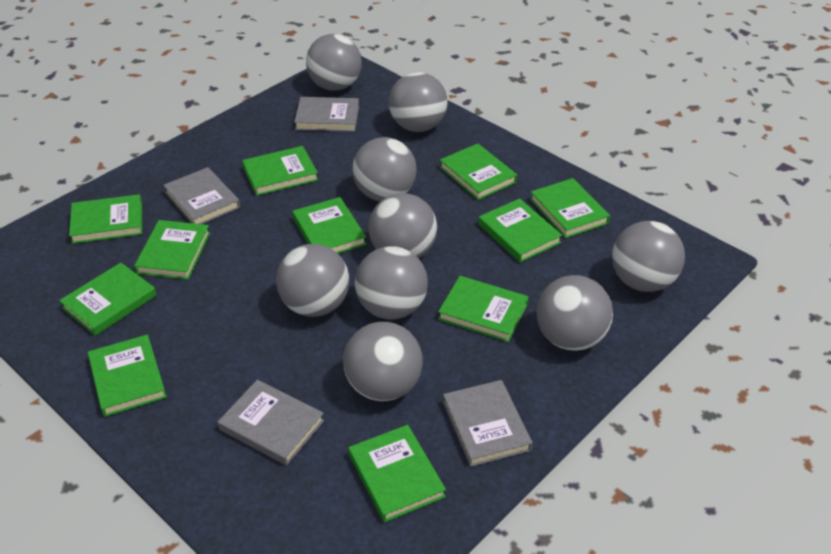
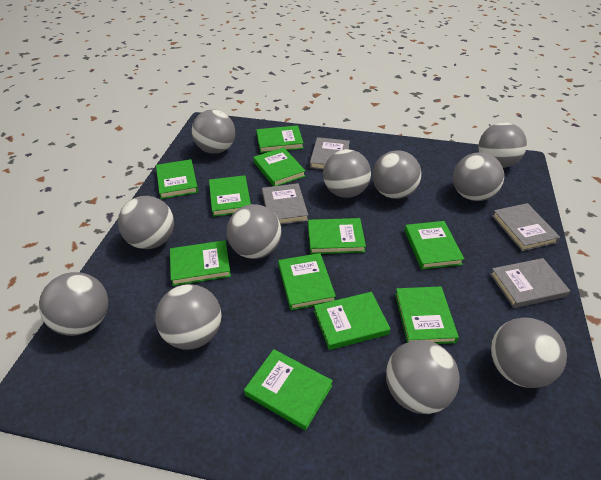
grey ball: 9 -> 11

